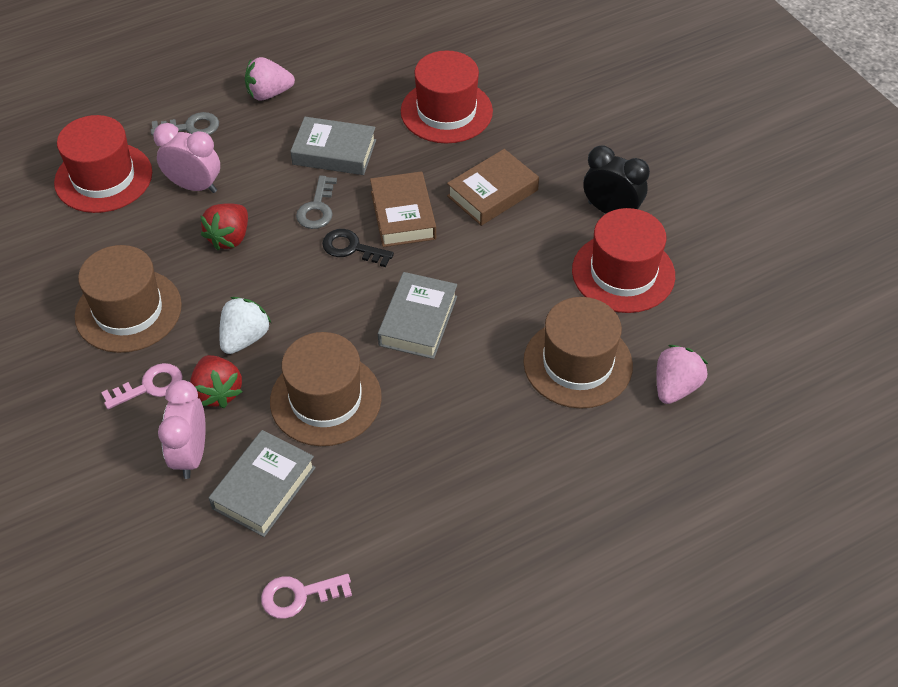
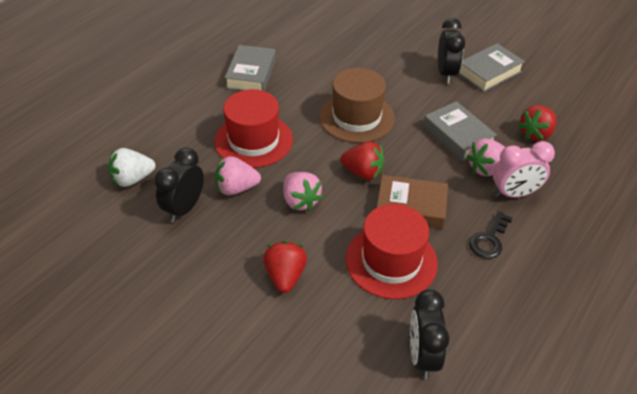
black clock: 1 -> 3
brown book: 2 -> 1
brown hat: 3 -> 1
grey key: 2 -> 0
pink clock: 2 -> 1
pink key: 2 -> 0
pink strawberry: 2 -> 3
red hat: 3 -> 2
red strawberry: 2 -> 3

